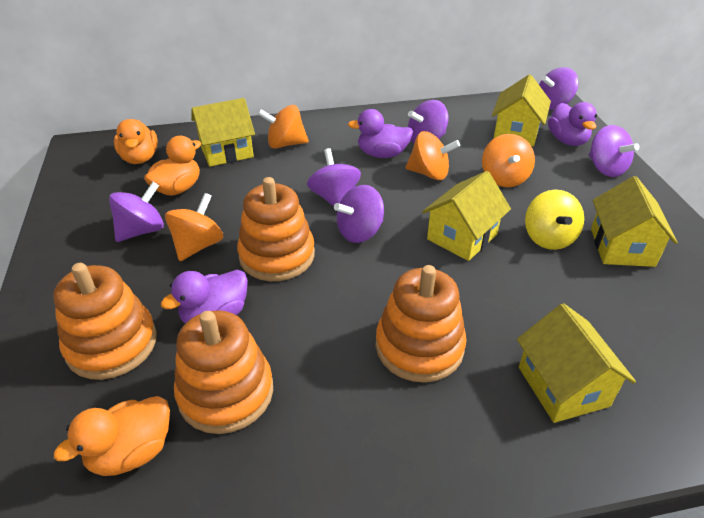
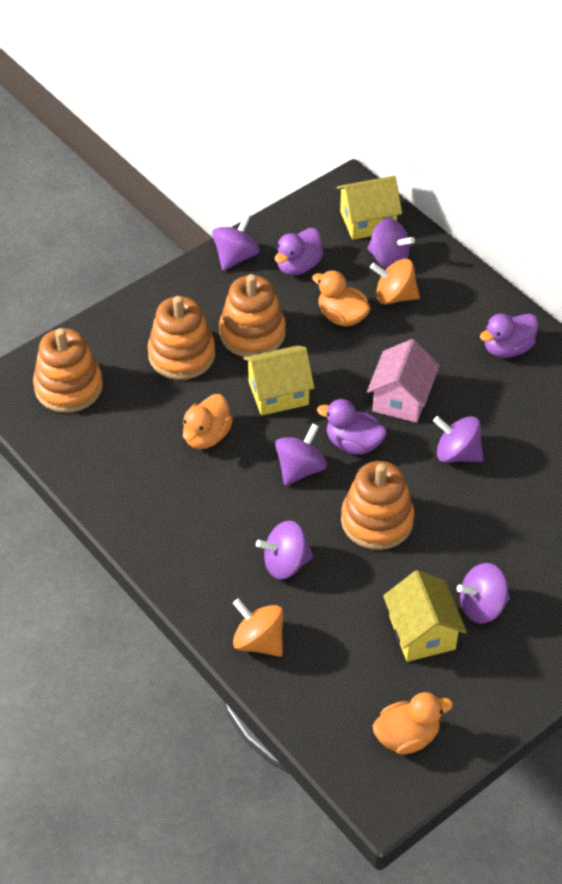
orange spinning top: 4 -> 2
pink house: 0 -> 1
yellow house: 5 -> 3
yellow spinning top: 1 -> 0

